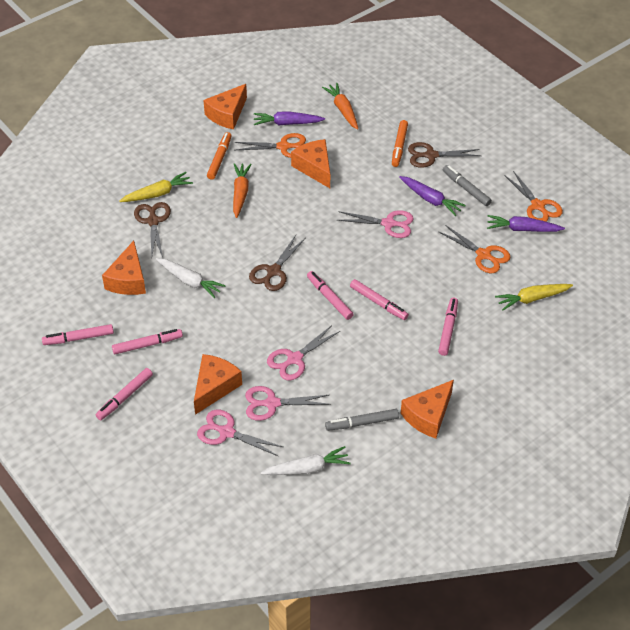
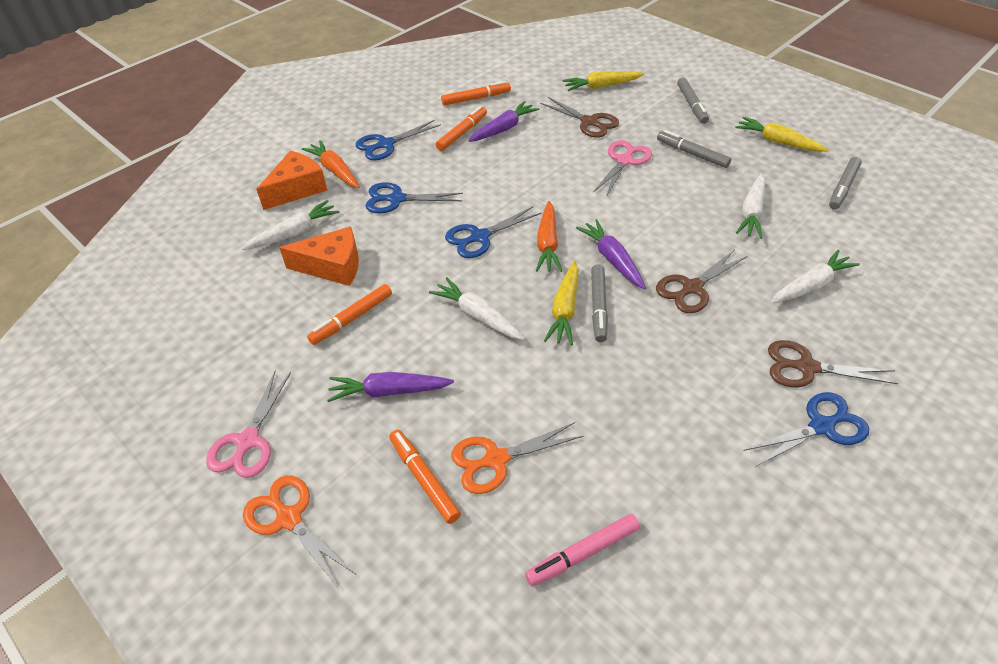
blue scissors: 0 -> 4
grey marker: 2 -> 4
orange cheese: 5 -> 2
orange marker: 2 -> 4
orange scissors: 3 -> 2
pink marker: 6 -> 1
pink scissors: 4 -> 2
white carrot: 2 -> 4
yellow carrot: 2 -> 3

